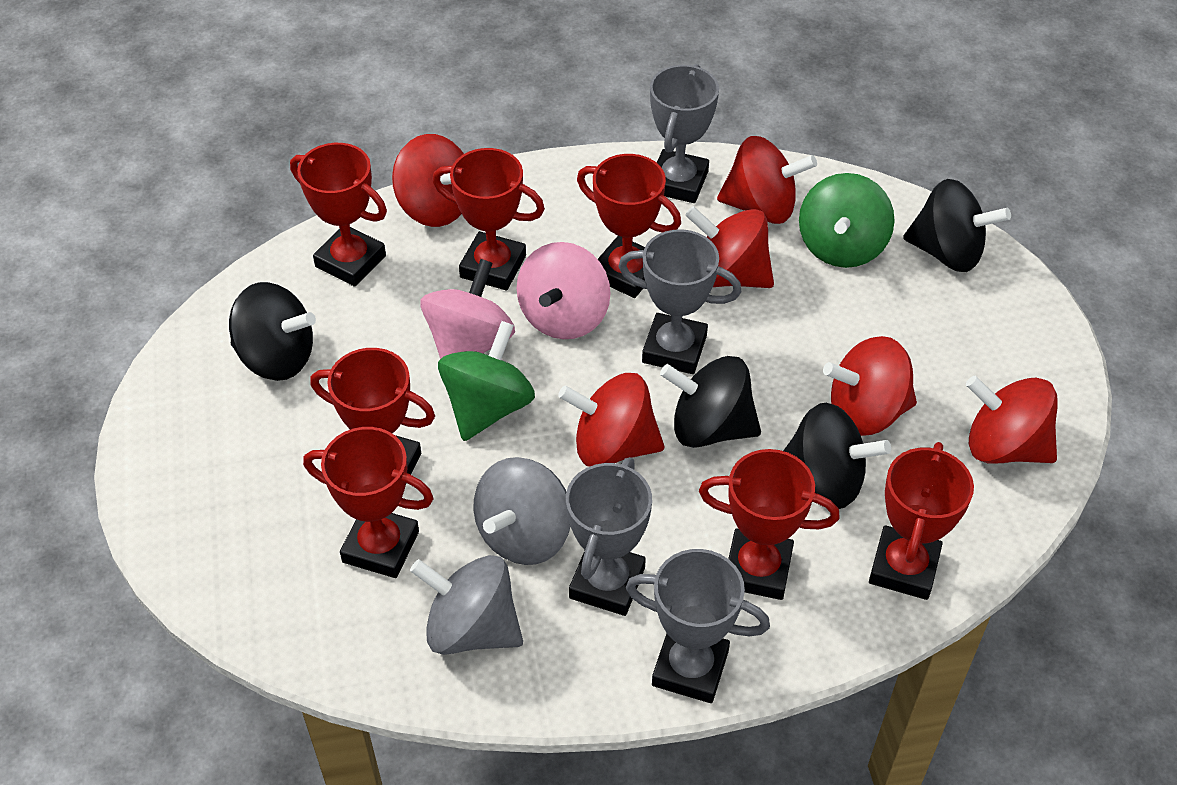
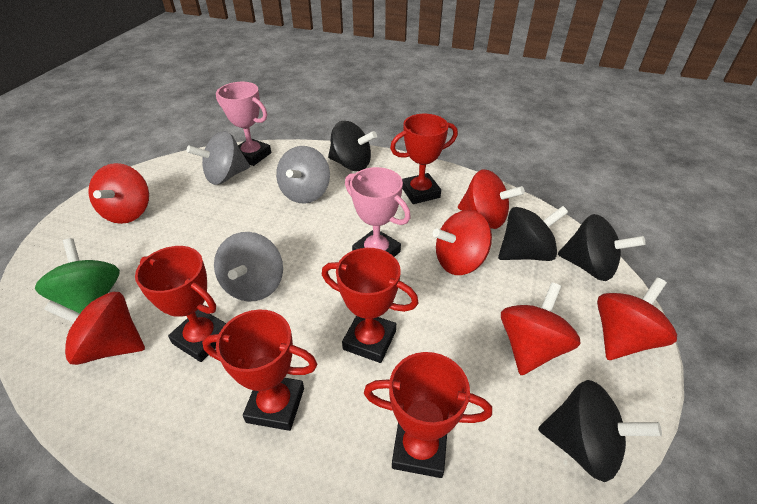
green spinning top: 2 -> 1
grey spinning top: 2 -> 3
grey trophy: 4 -> 0
pink spinning top: 2 -> 0
pink trophy: 0 -> 2
red trophy: 7 -> 5

